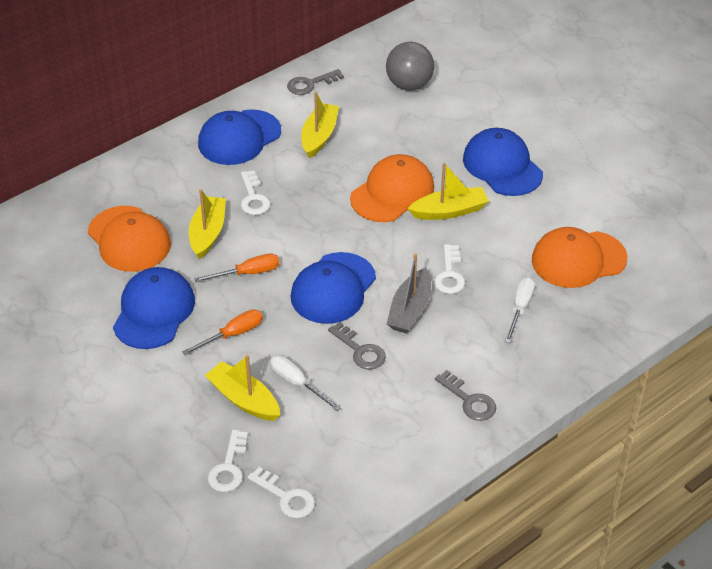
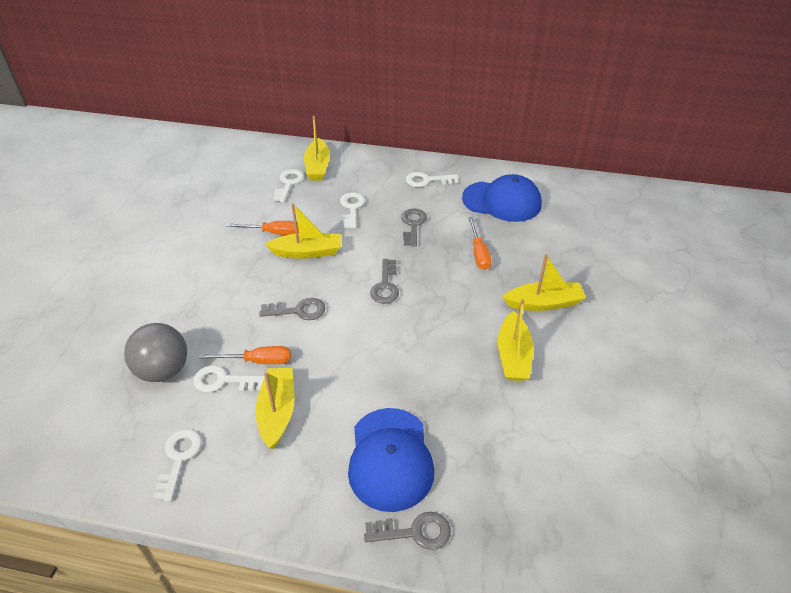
blue cap: 4 -> 2
grey boat: 1 -> 0
grey key: 3 -> 4
orange cap: 3 -> 0
orange screwdriver: 2 -> 3
white key: 4 -> 5
white screwdriver: 2 -> 0
yellow boat: 4 -> 5

